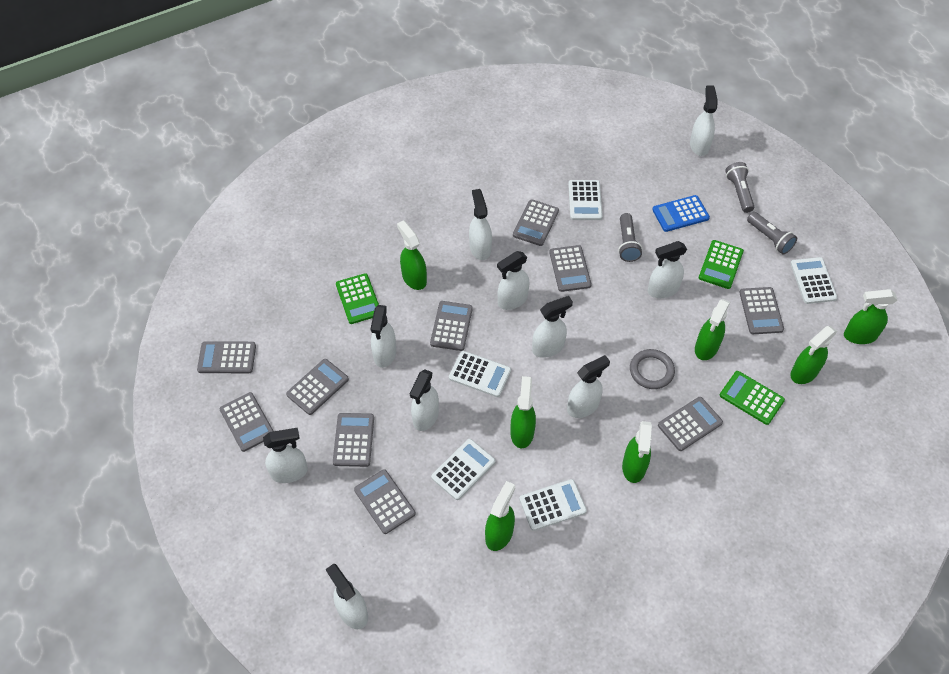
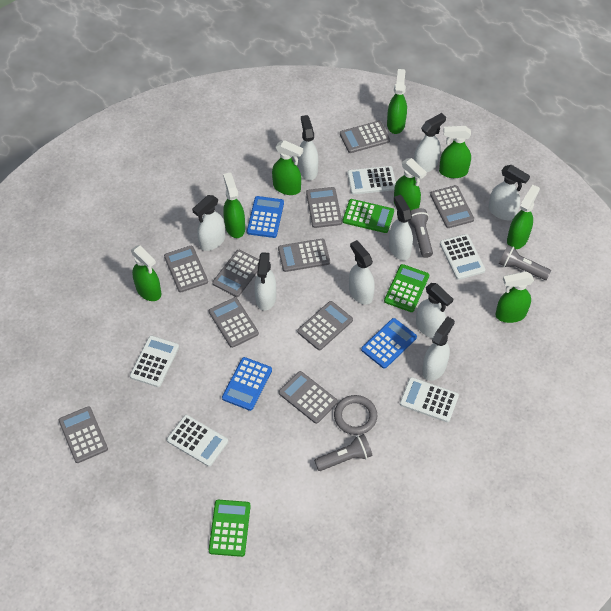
blue calculator: 1 -> 3
green spray bottle: 7 -> 8
white spray bottle: 10 -> 9

